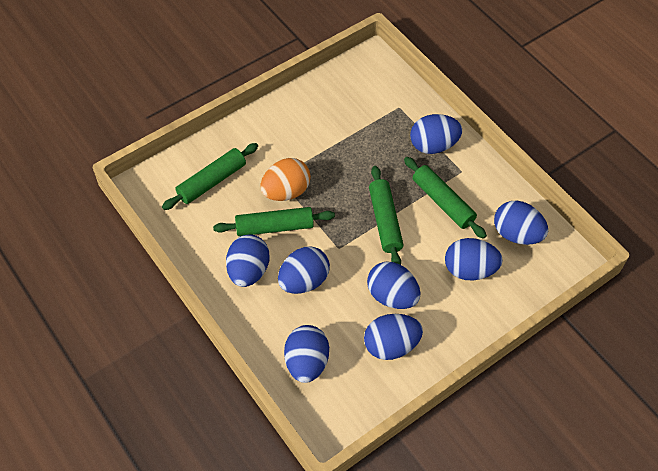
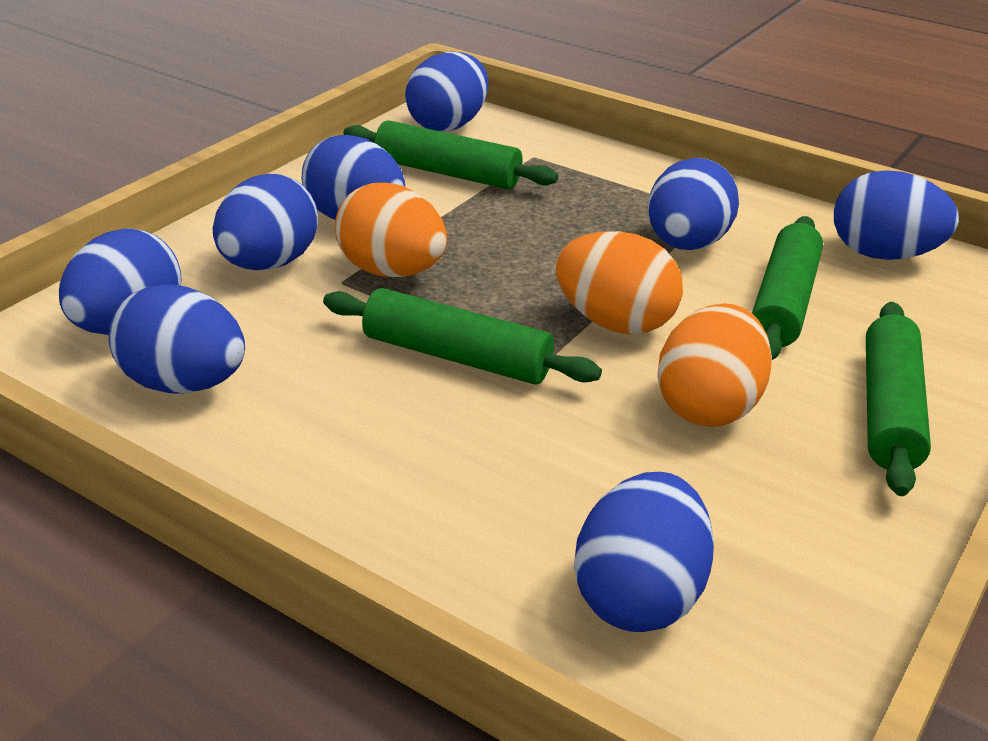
orange egg: 1 -> 3

